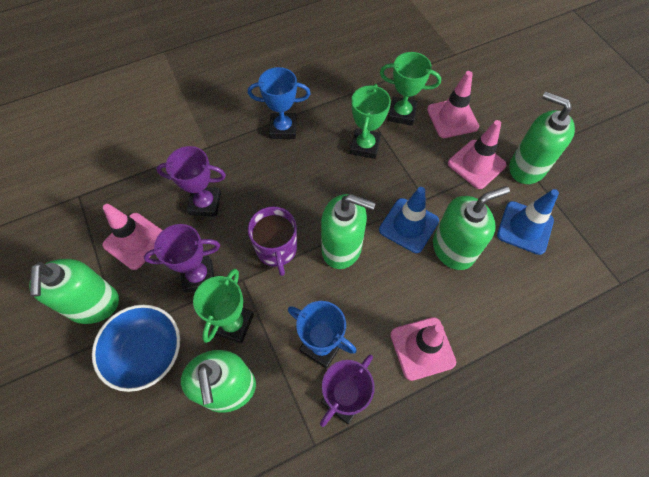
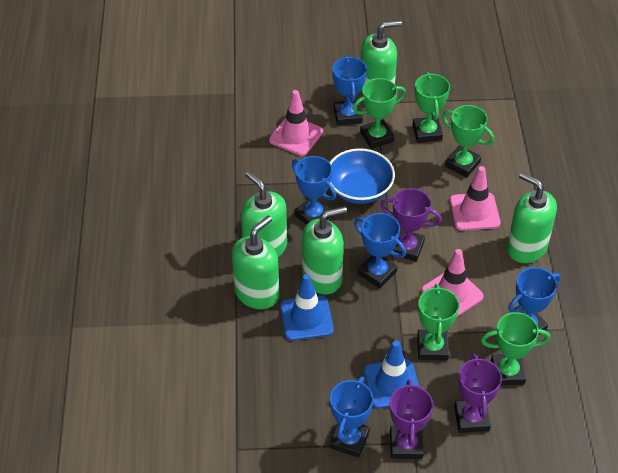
blue trophy: 2 -> 5
green trophy: 3 -> 5
pink traffic cone: 4 -> 3
purple mug: 1 -> 0

